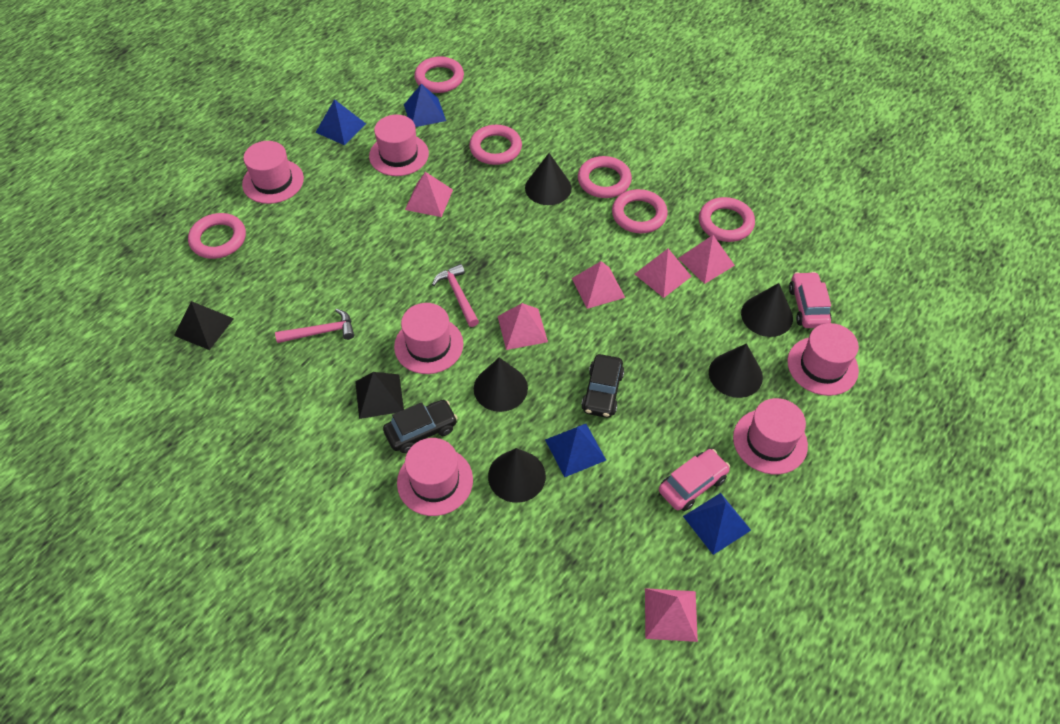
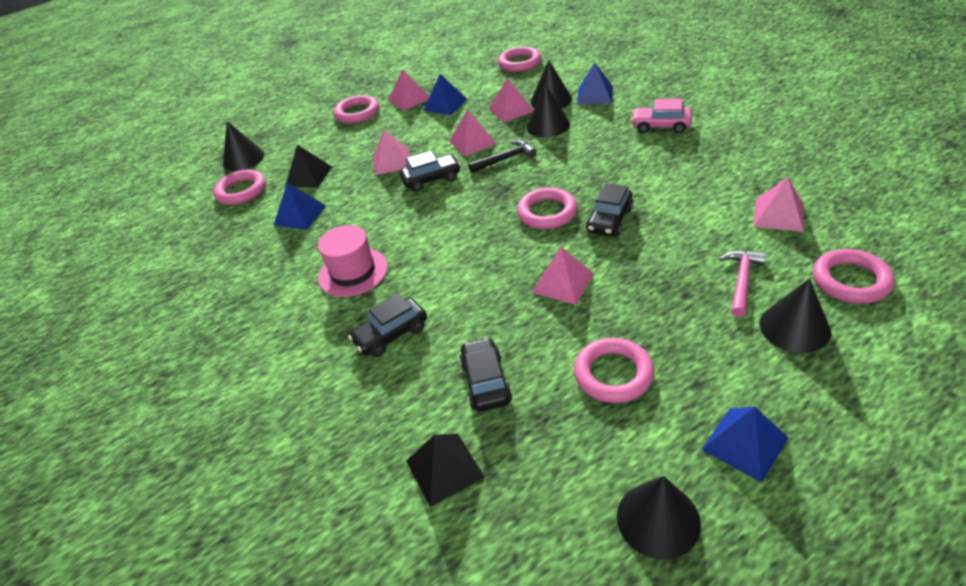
black car: 2 -> 4
black hammer: 0 -> 1
pink car: 2 -> 1
pink hammer: 2 -> 1
pink hat: 6 -> 1

